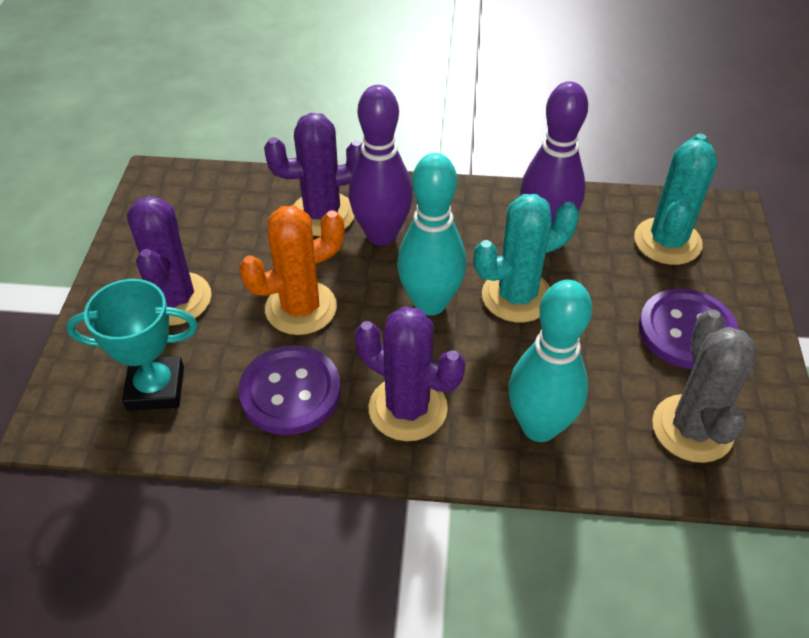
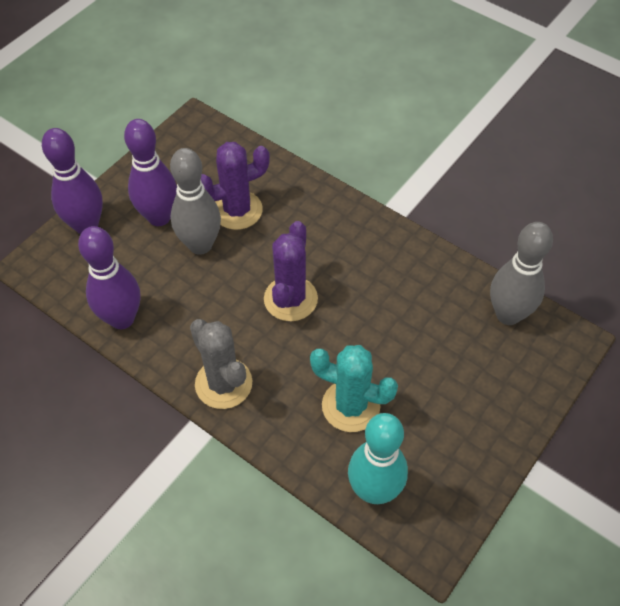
grey bowling pin: 0 -> 2
orange cactus: 1 -> 0
purple bowling pin: 2 -> 3
purple button: 2 -> 0
purple cactus: 3 -> 2
turquoise bowling pin: 2 -> 1
turquoise cactus: 2 -> 1
turquoise trophy: 1 -> 0

